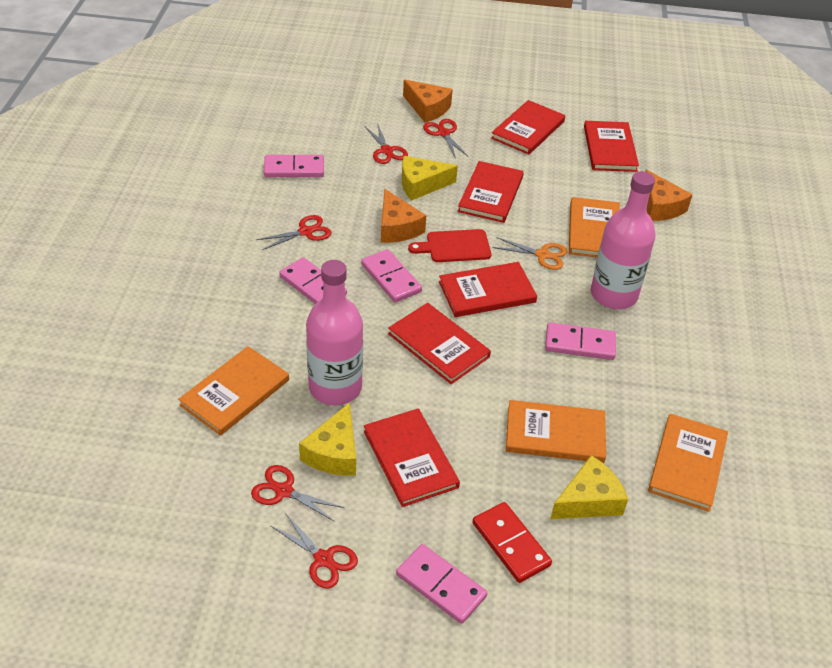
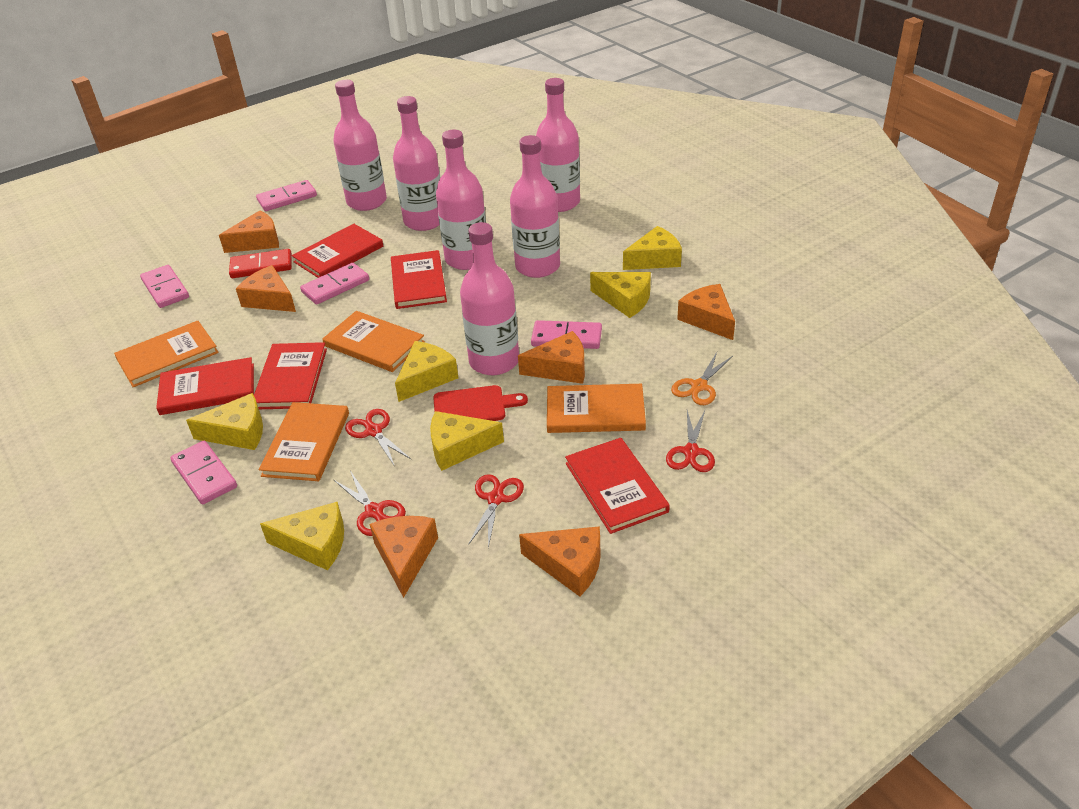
orange cheese: 3 -> 6
pink bottle: 2 -> 6
red book: 6 -> 5
red scissors: 5 -> 4
yellow cheese: 3 -> 6

